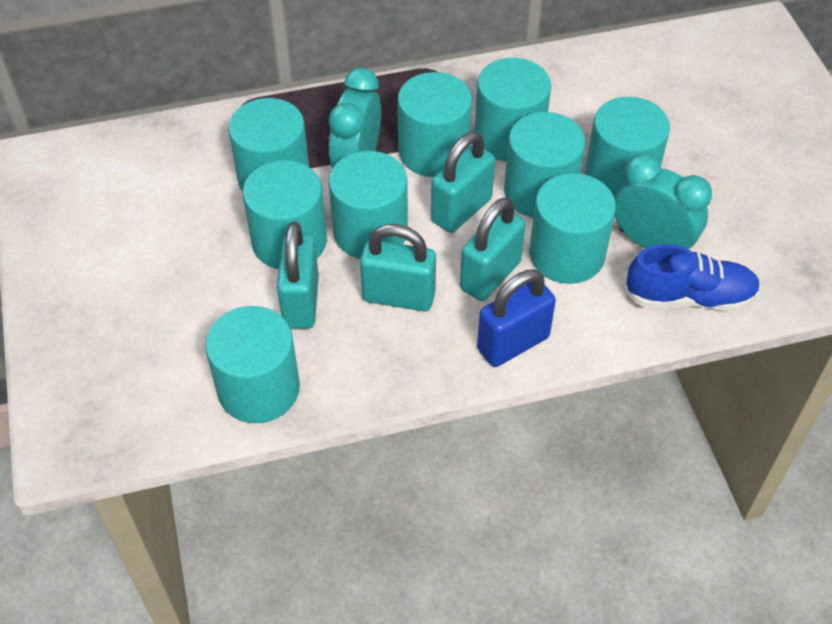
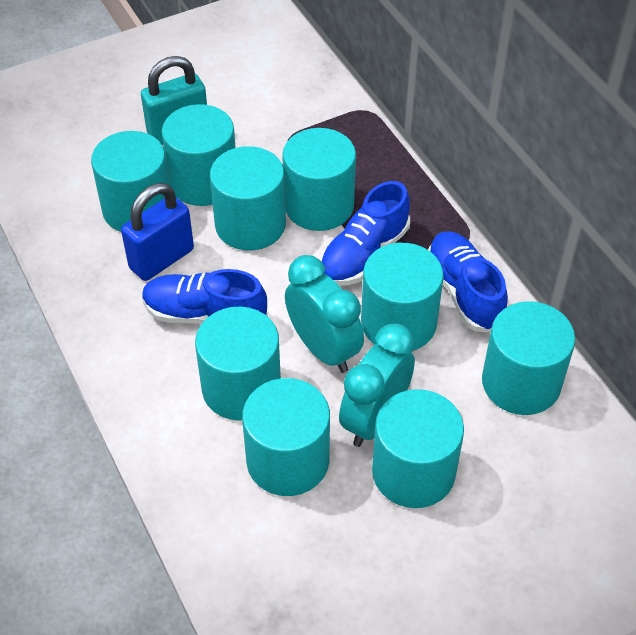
blue shoe: 1 -> 3
turquoise padlock: 4 -> 1

